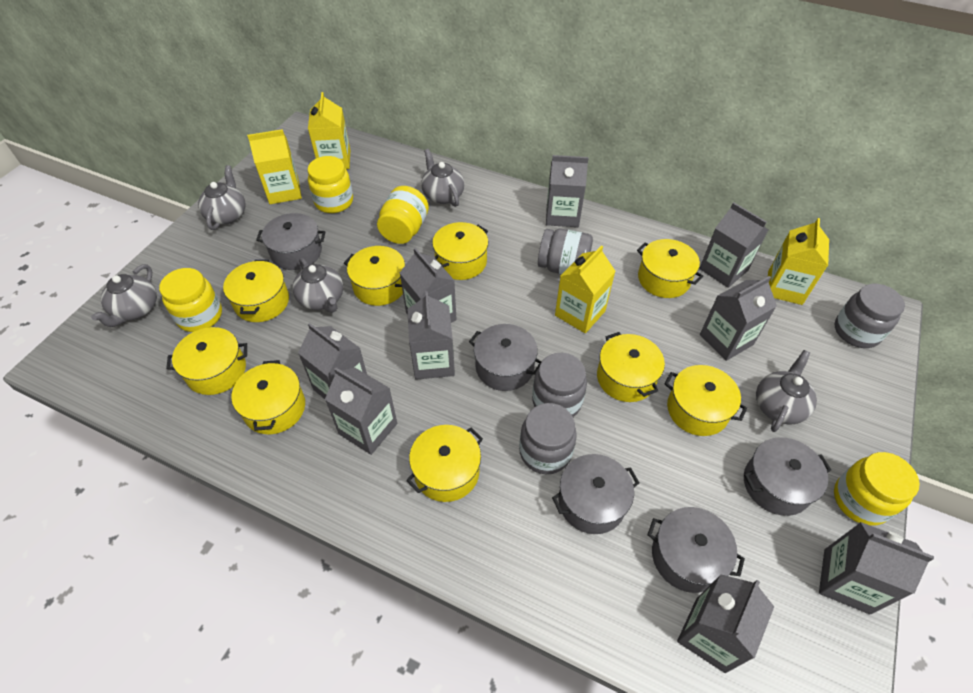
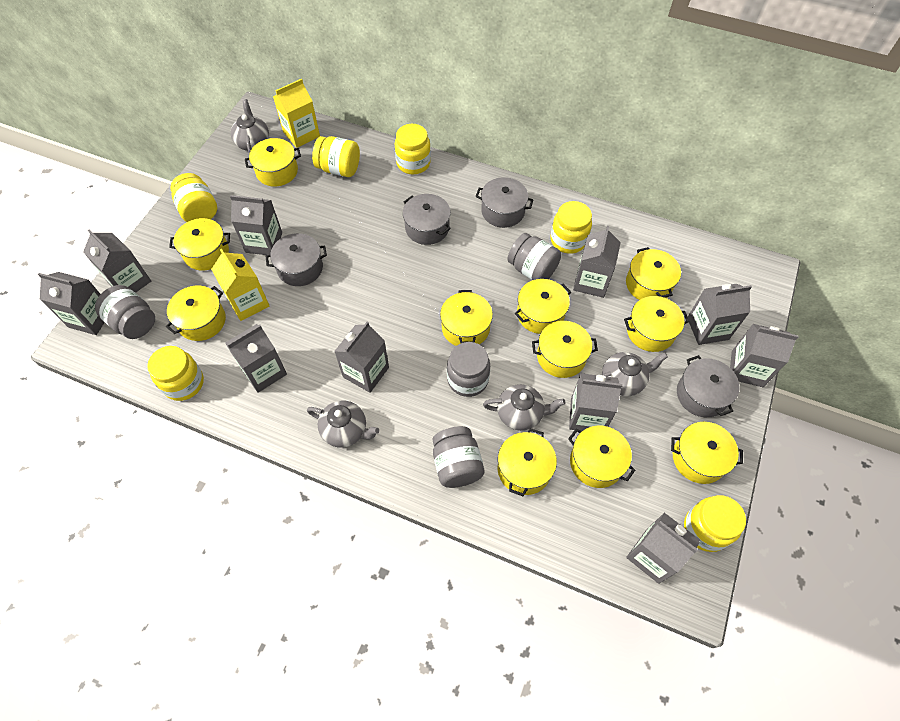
grey carton: 9 -> 10
grey pot: 5 -> 4
grey teapot: 5 -> 4
yellow carton: 4 -> 2
yellow jar: 4 -> 6
yellow pot: 9 -> 11

